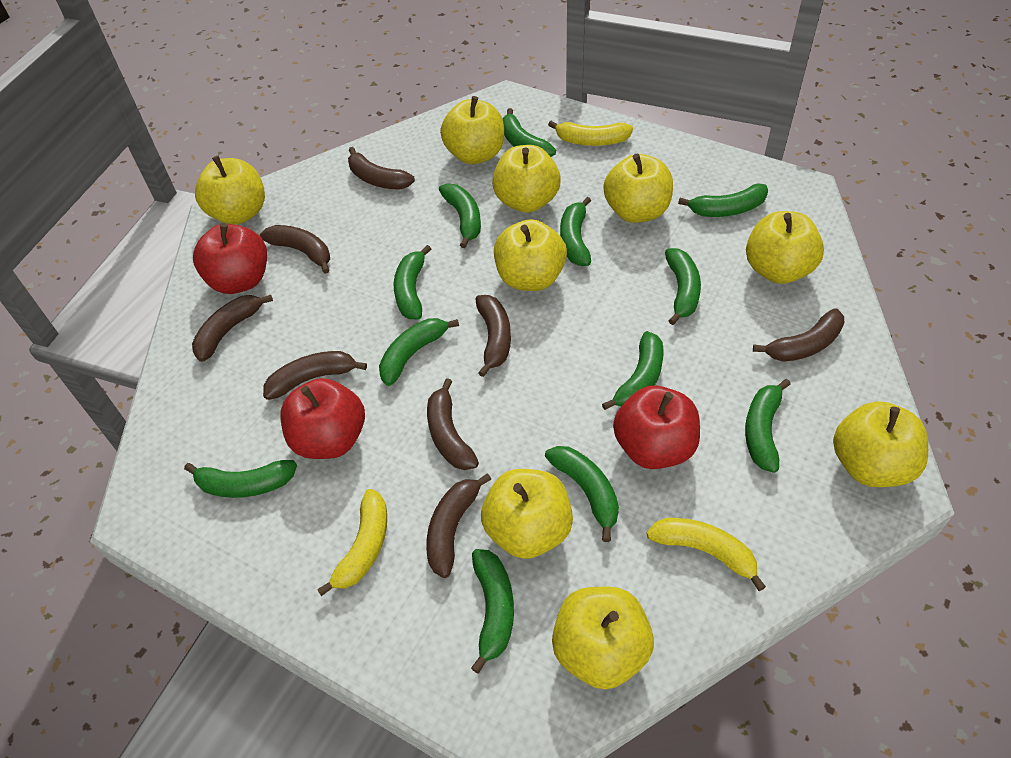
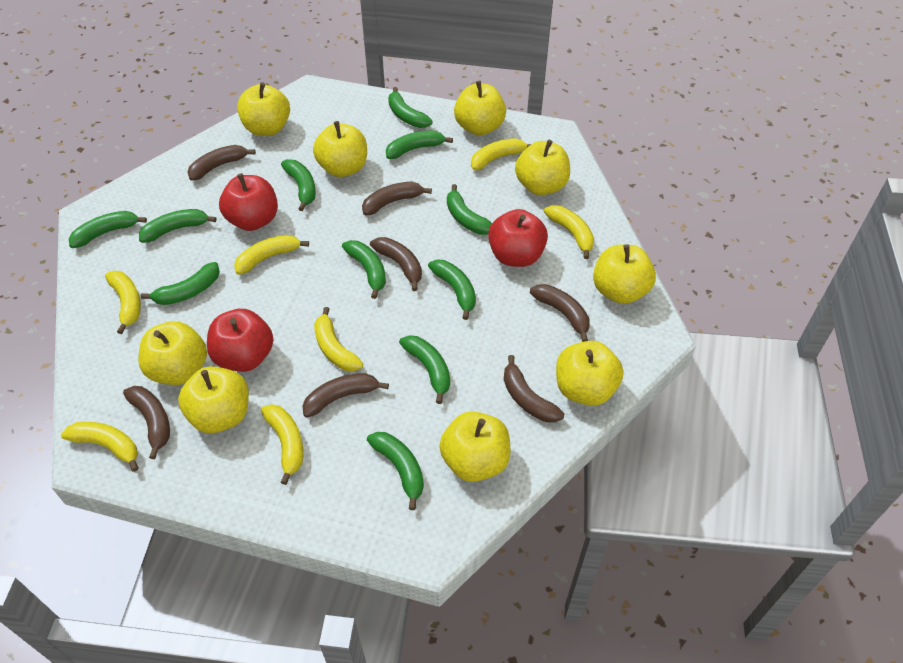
brown banana: 8 -> 7
green banana: 12 -> 11
yellow banana: 3 -> 7

